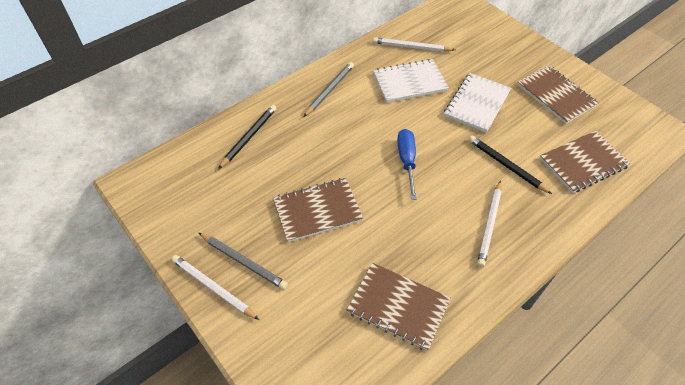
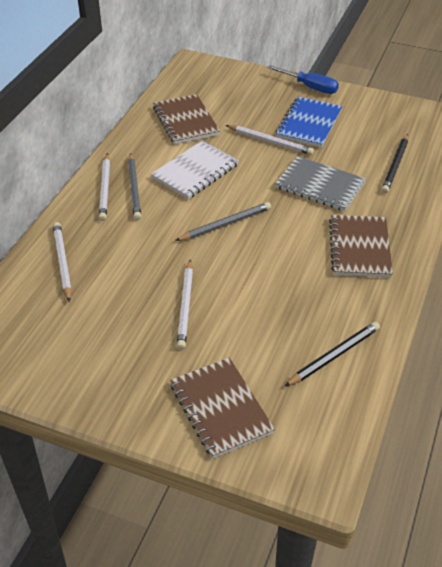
blue notebook: 0 -> 1
brown notebook: 4 -> 3
grey notebook: 0 -> 1
white notebook: 2 -> 1
white pencil: 3 -> 4

